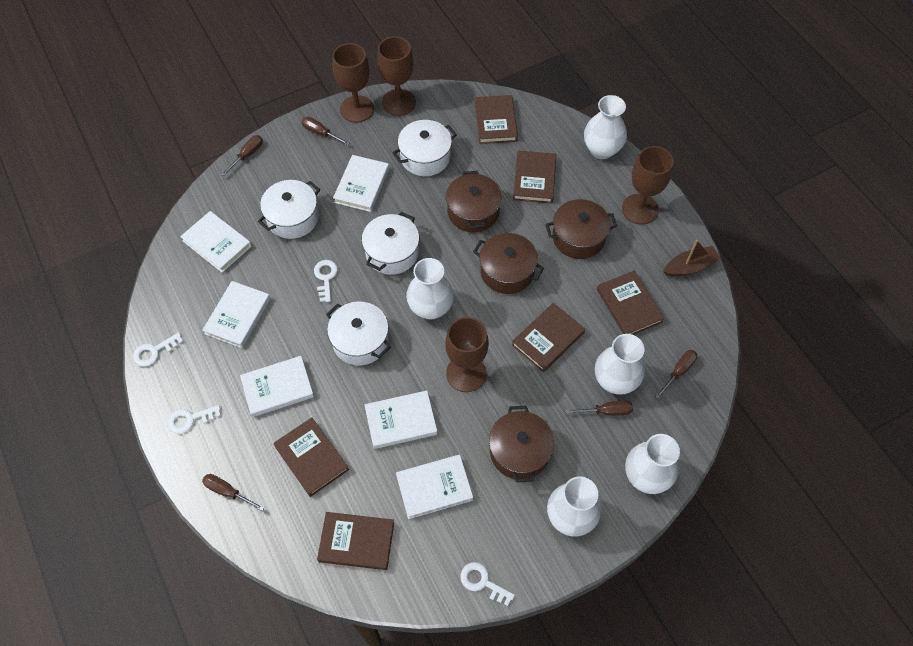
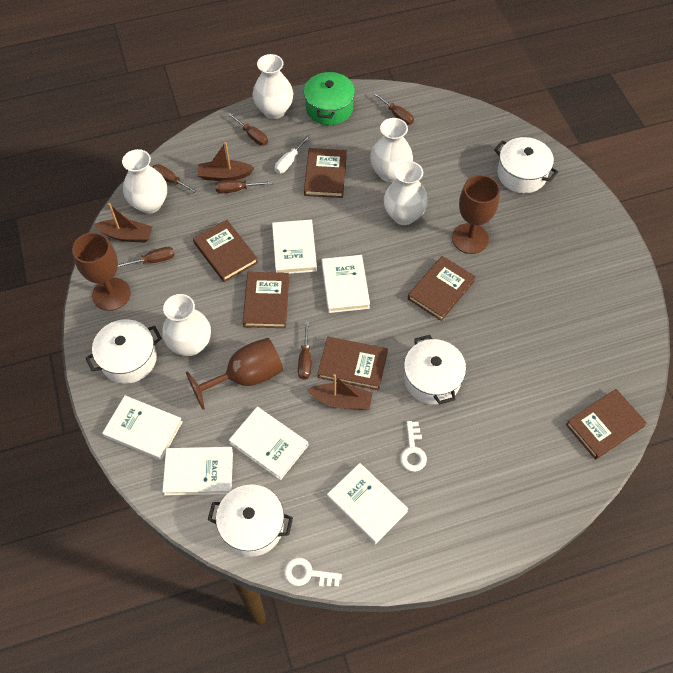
brown boat: 1 -> 3
brown goblet: 4 -> 3
brown pot: 4 -> 0
brown screwdriver: 5 -> 6
green pot: 0 -> 1
white key: 4 -> 2
white screwdriver: 0 -> 1

